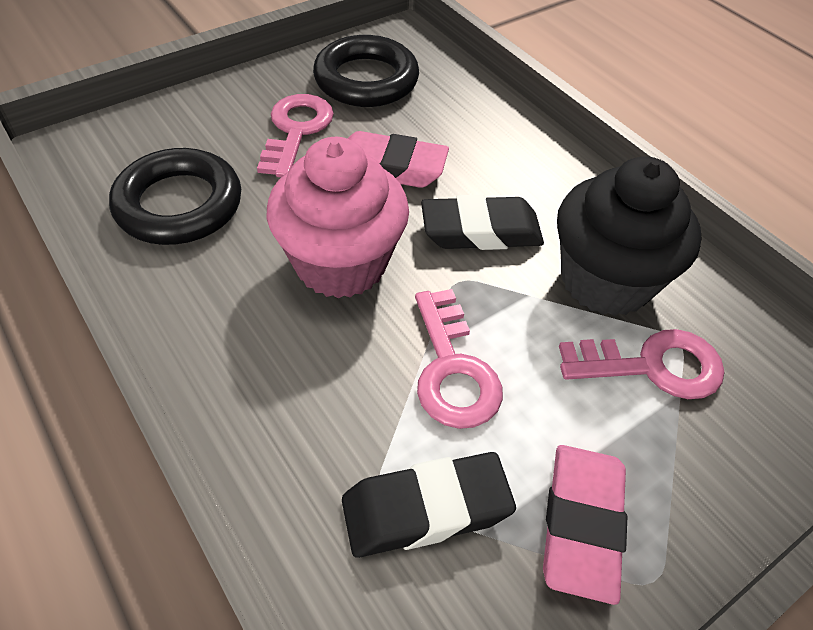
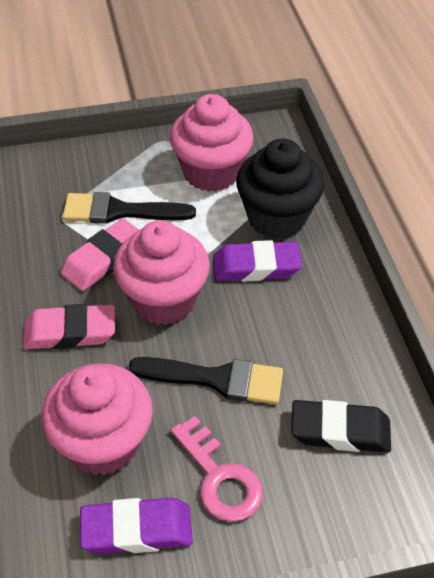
black brush: 0 -> 2
black eraser: 2 -> 1
black ring: 2 -> 0
pink cupcake: 1 -> 3
pink key: 3 -> 1
purple eraser: 0 -> 2

